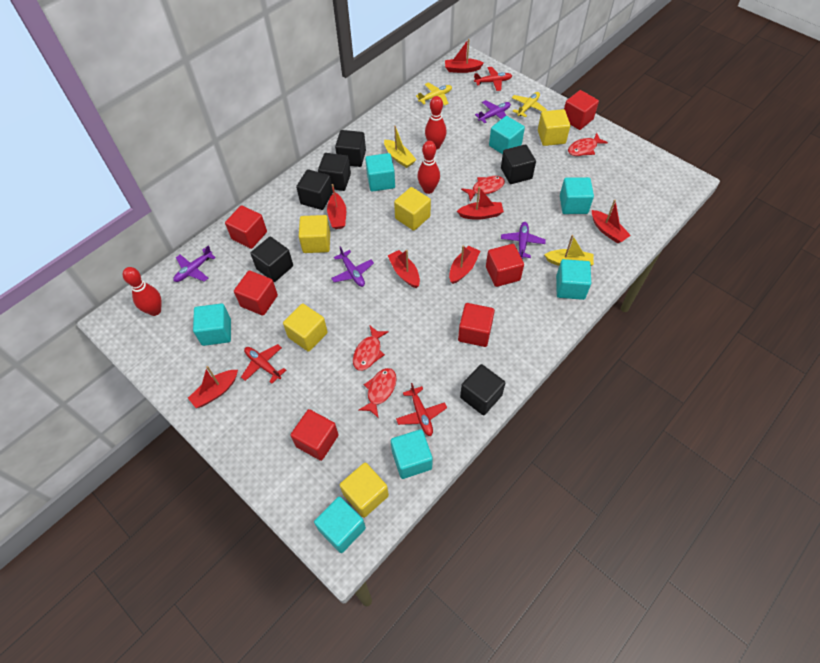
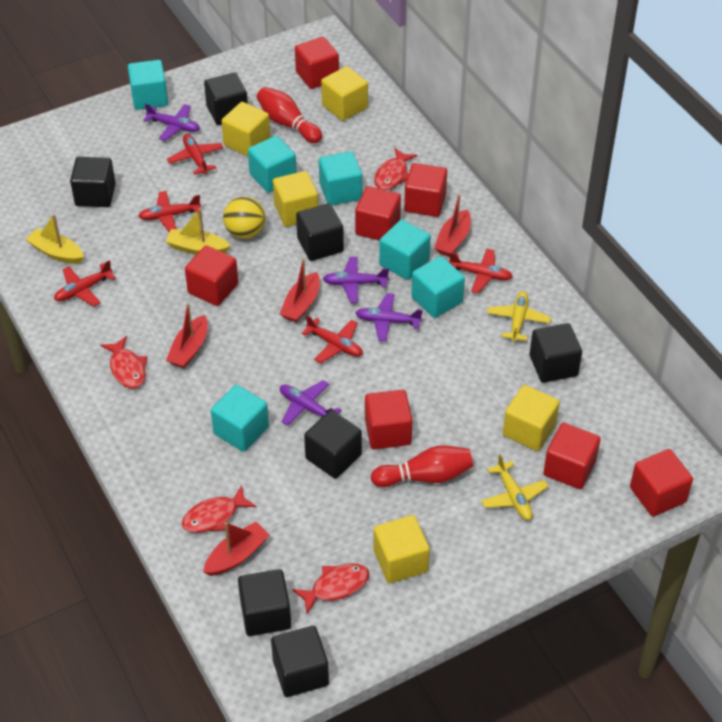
black cube: 6 -> 7
red boat: 7 -> 4
red bowling pin: 3 -> 2
red cube: 6 -> 7
red plane: 3 -> 5
turquoise cube: 7 -> 6
yellow ball: 0 -> 1

